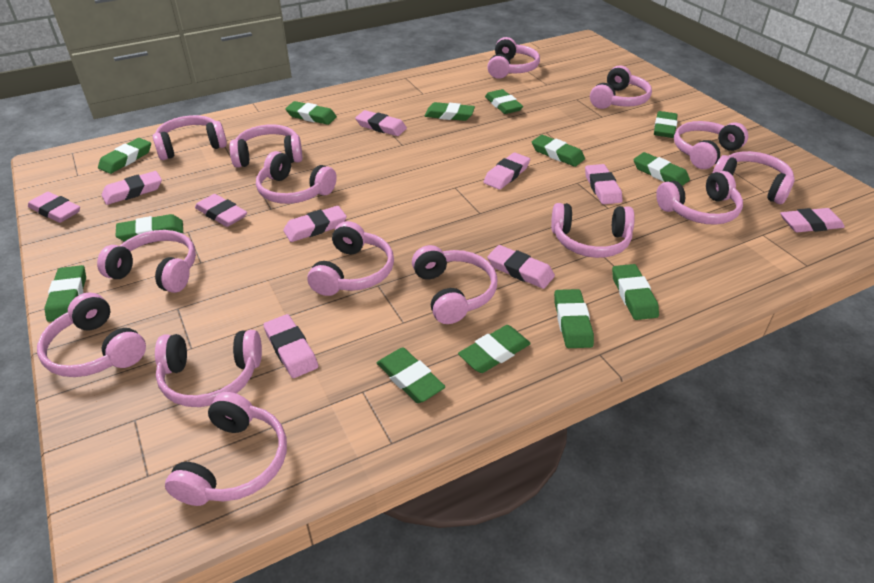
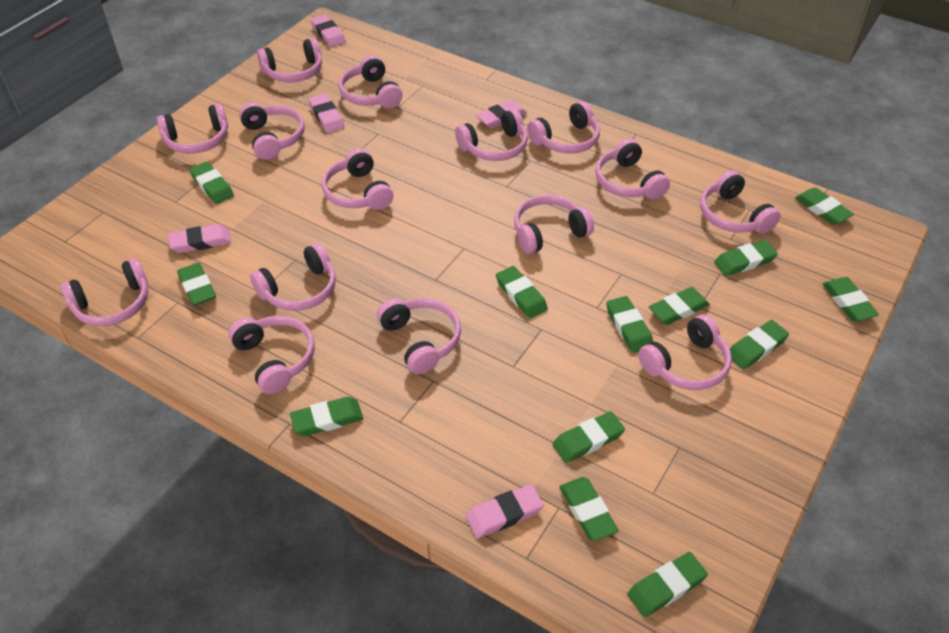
pink eraser: 10 -> 5

